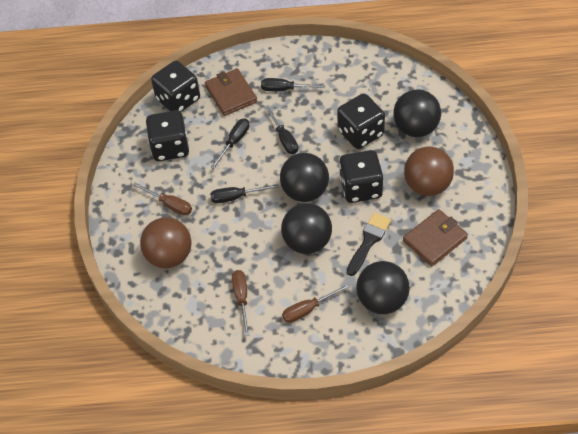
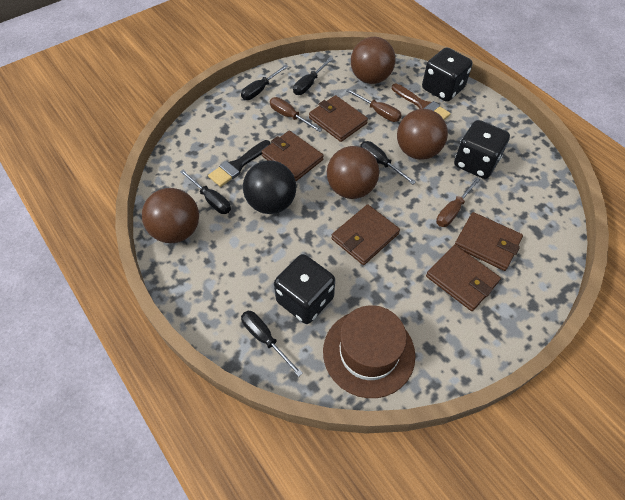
black ball: 4 -> 1
black dice: 4 -> 3
black screwdriver: 4 -> 5
brown ball: 2 -> 4
brown brush: 0 -> 1
brown hat: 0 -> 1
brown wallet: 2 -> 5

